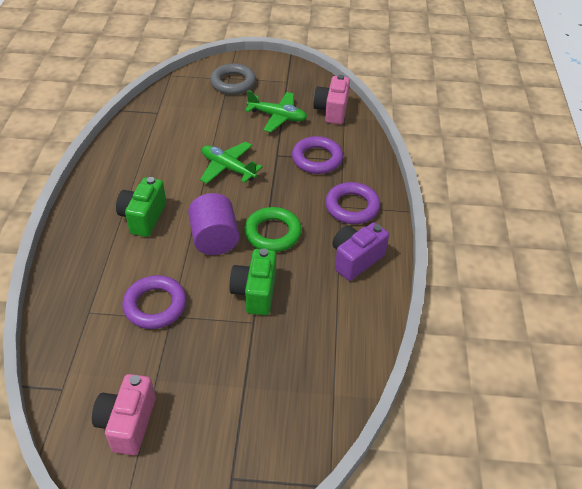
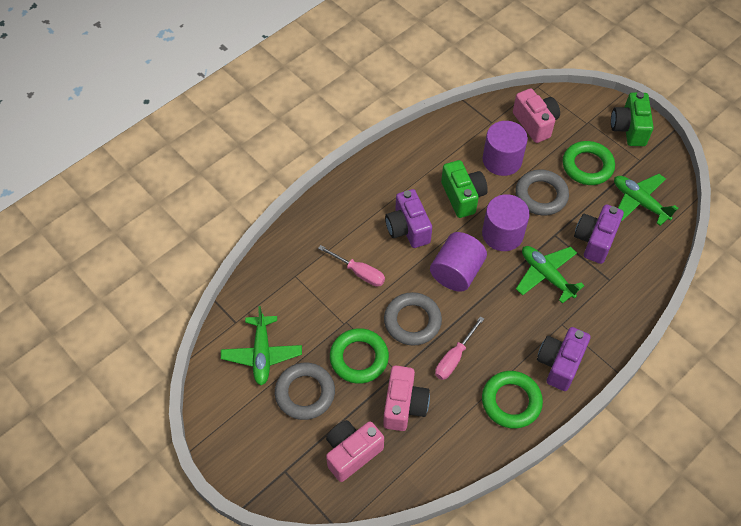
green plane: 2 -> 3
green ring: 1 -> 3
grey ring: 1 -> 3
pink camera: 2 -> 3
pink screwdriver: 0 -> 2
purple camera: 1 -> 3
purple cylinder: 1 -> 3
purple ring: 3 -> 0

